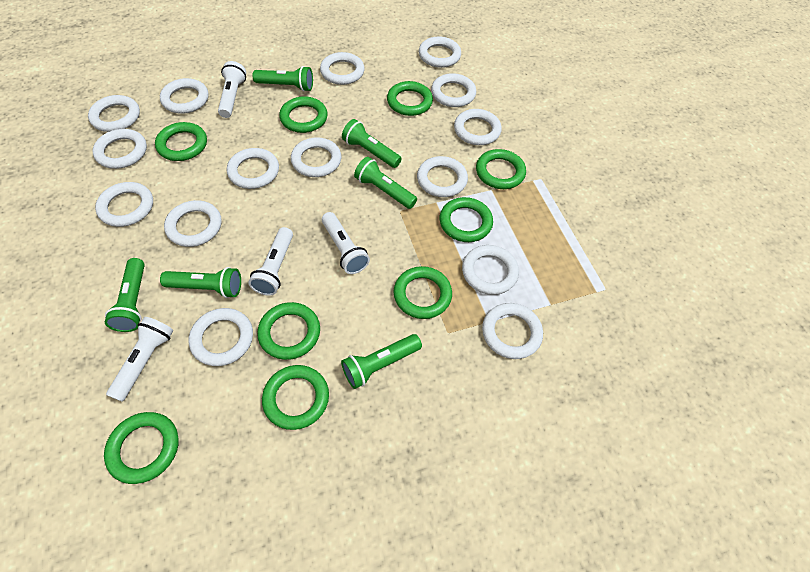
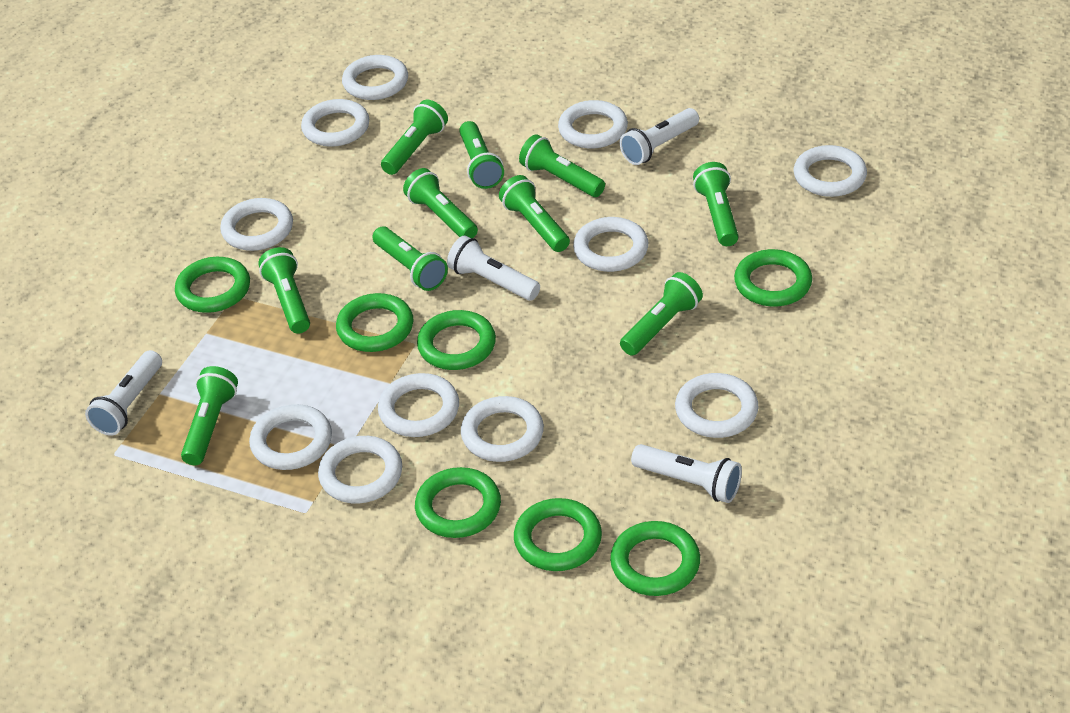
green flashlight: 6 -> 10
green ring: 9 -> 7
white ring: 15 -> 11

